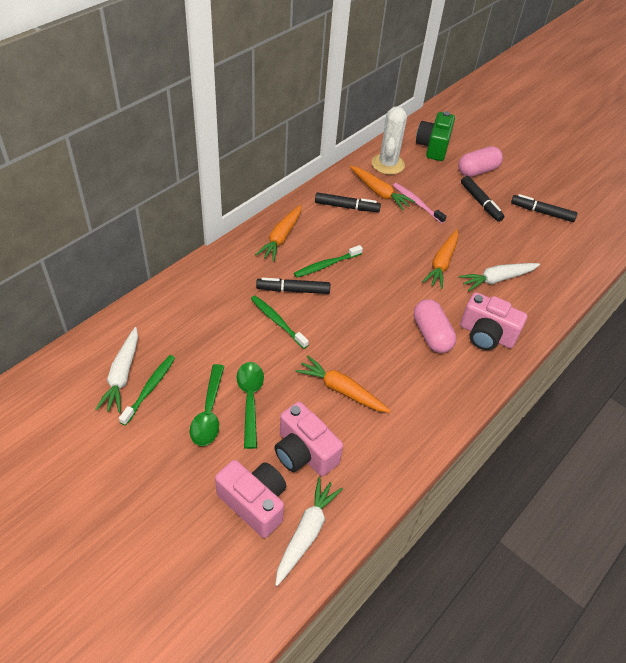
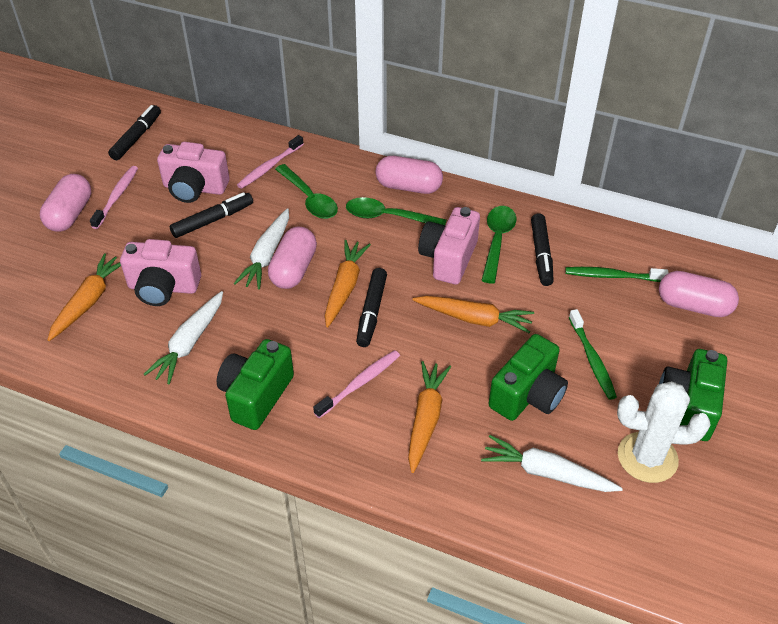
green camera: 1 -> 3
green spoon: 2 -> 3
green toothbrush: 3 -> 2
pink capsule: 2 -> 4
pink toothbrush: 1 -> 3

